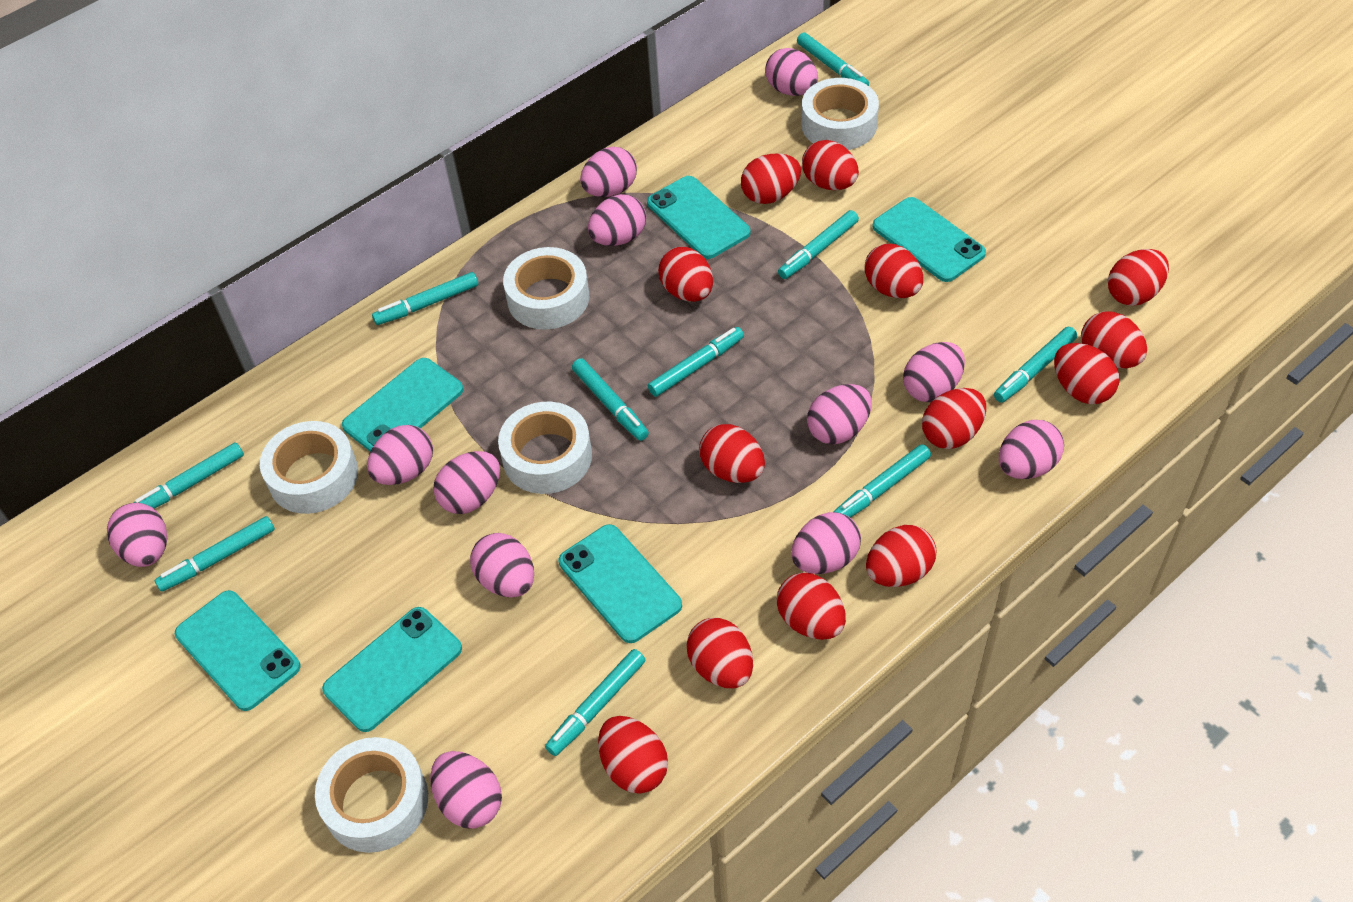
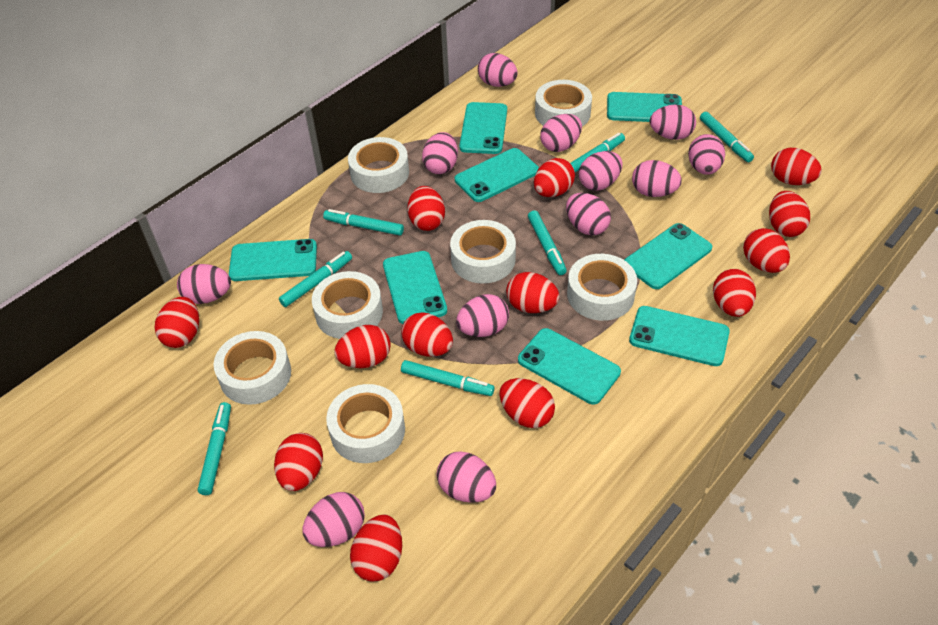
turquoise marker: 10 -> 7
turquoise phone: 6 -> 8
white tape: 5 -> 7

